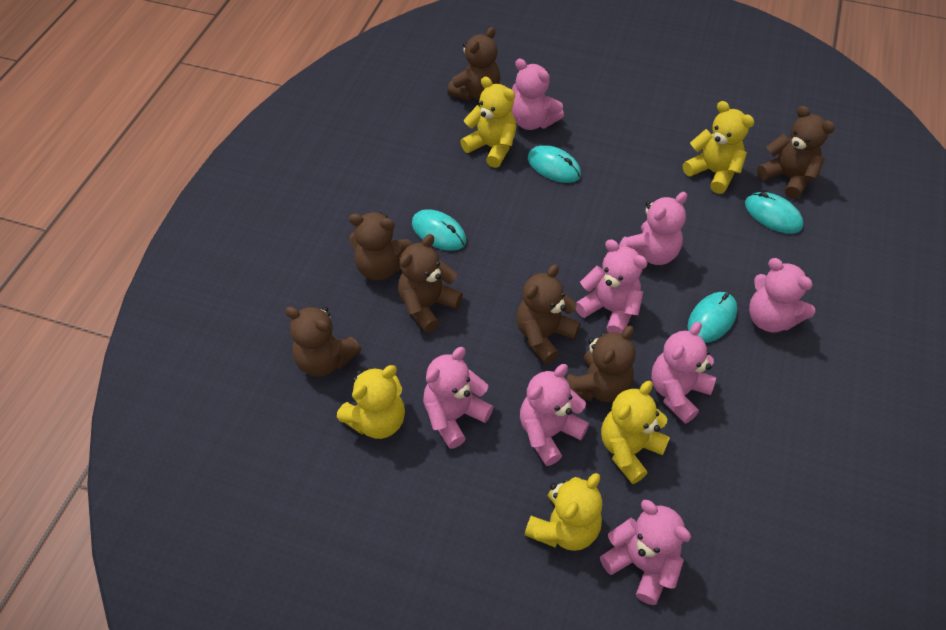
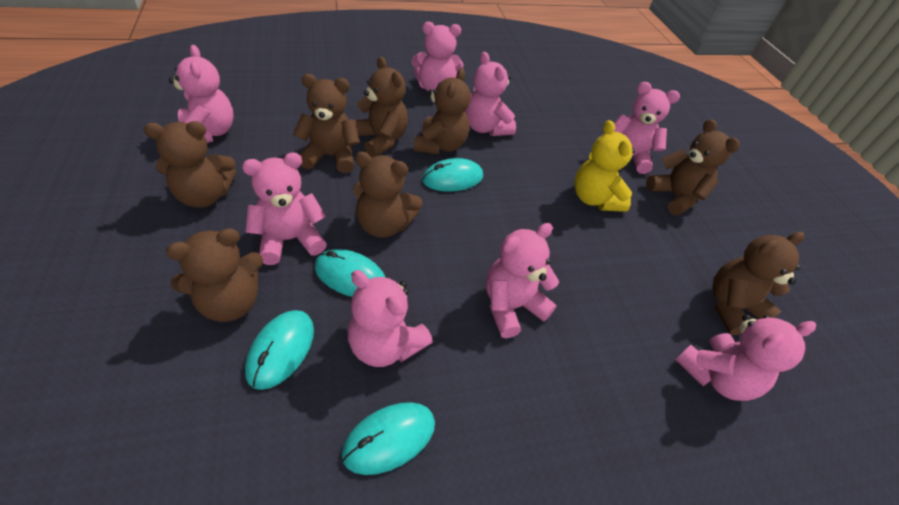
brown teddy bear: 7 -> 8
yellow teddy bear: 5 -> 1

